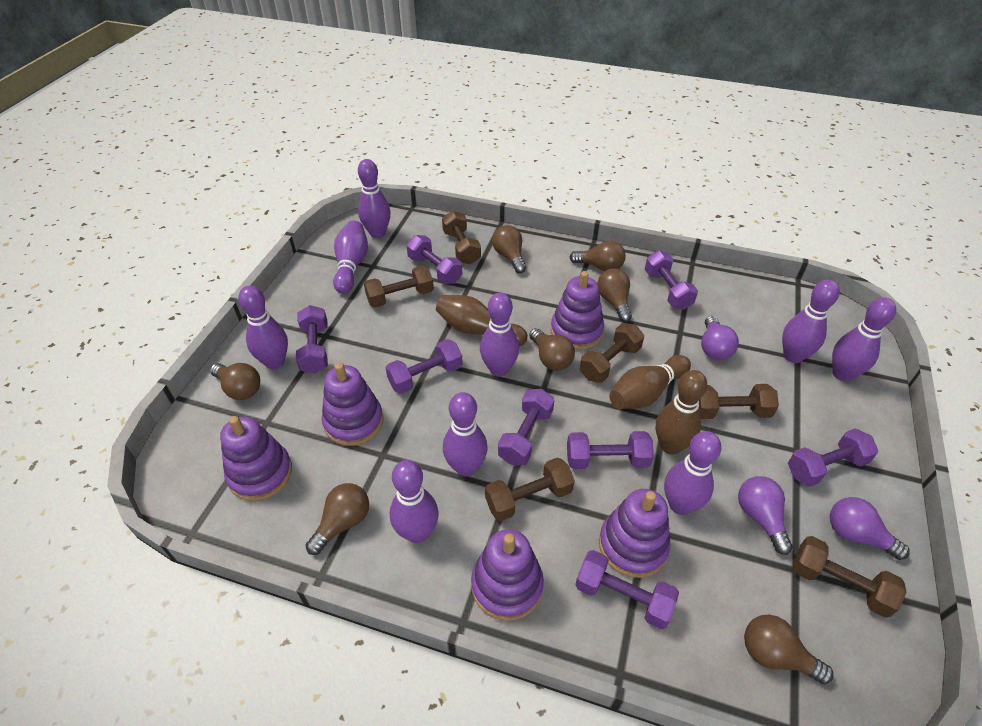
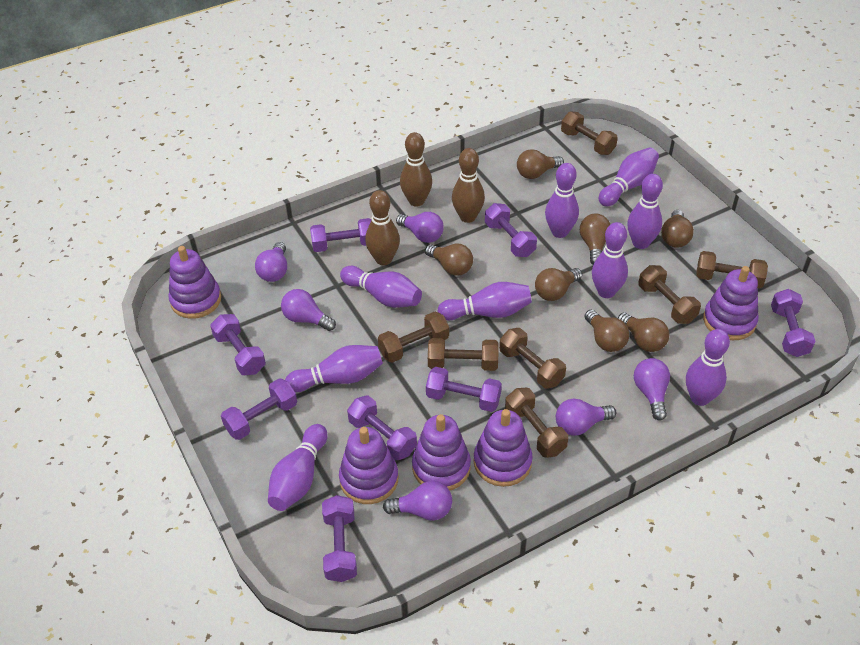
brown dumbbell: 6 -> 7
purple light bulb: 3 -> 6

